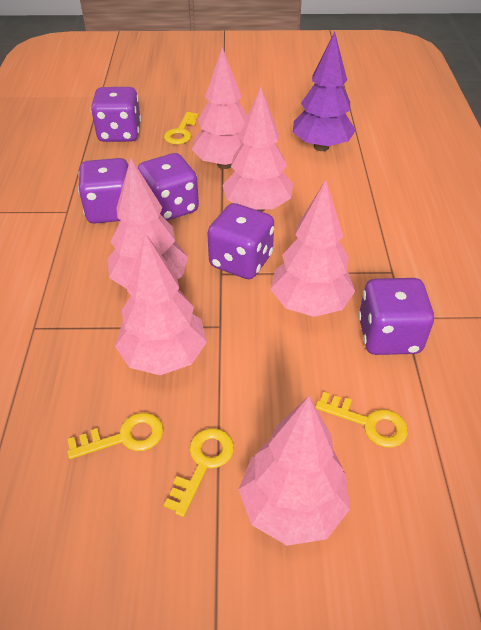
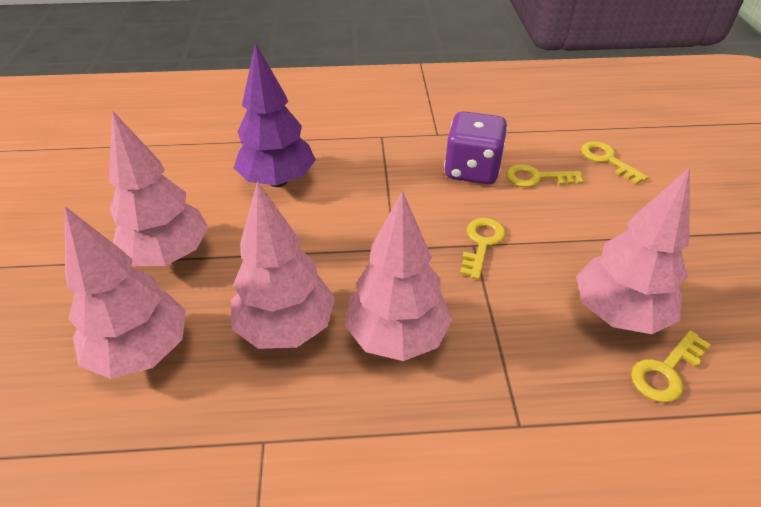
pink tree: 6 -> 5
purple dice: 5 -> 1

